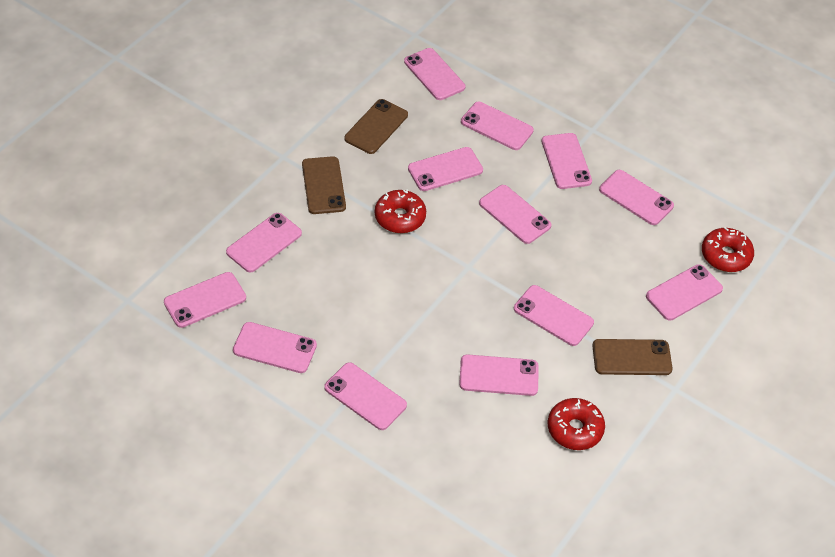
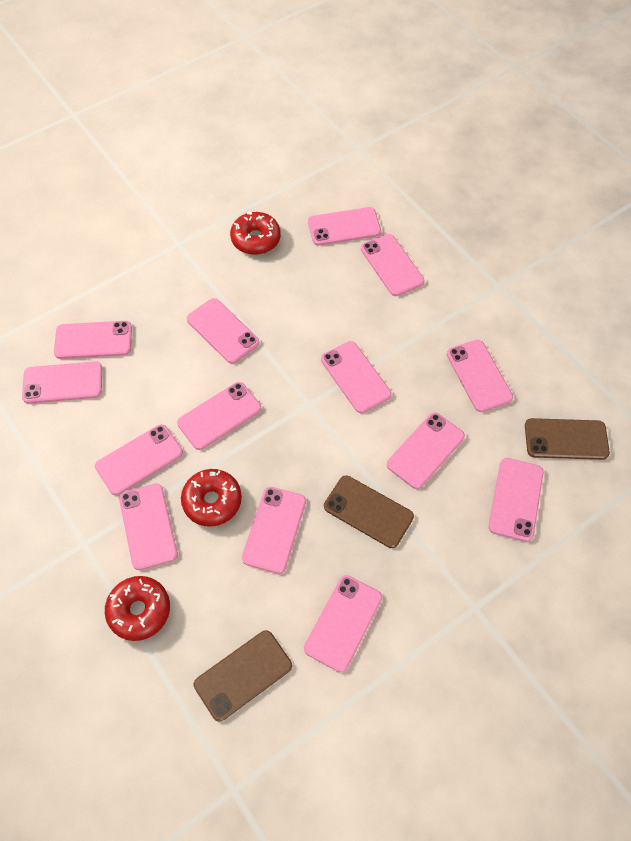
pink phone: 13 -> 14

